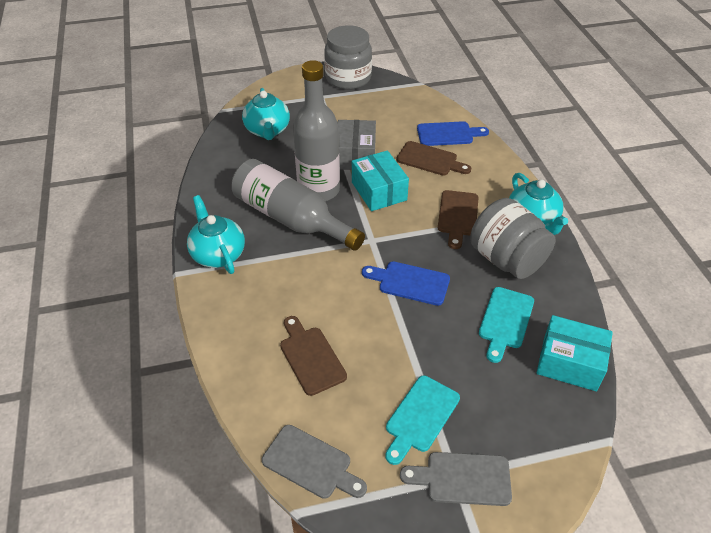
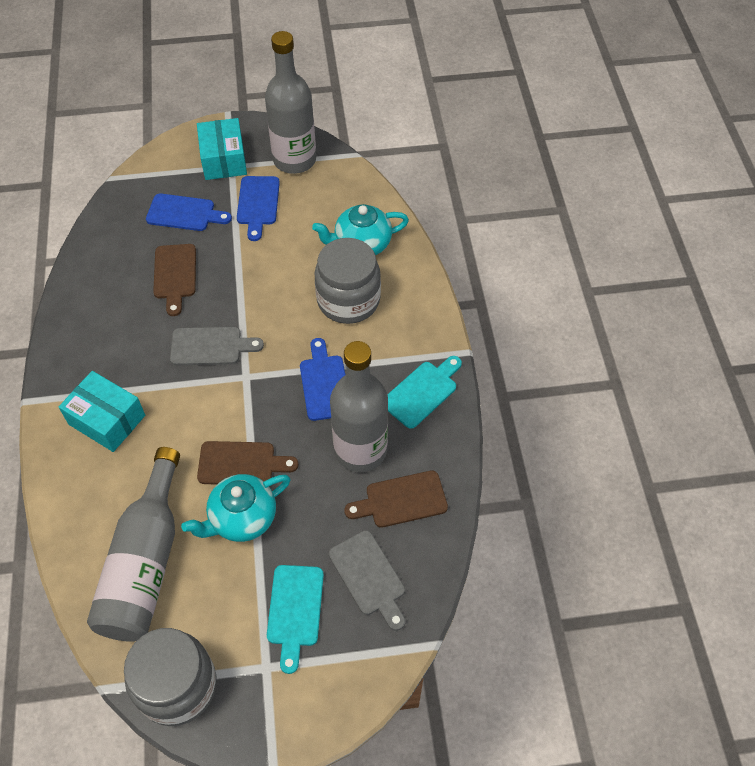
blue cutting board: 2 -> 3
grey bottle: 2 -> 3
grey box: 1 -> 0
turquoise teapot: 3 -> 2

